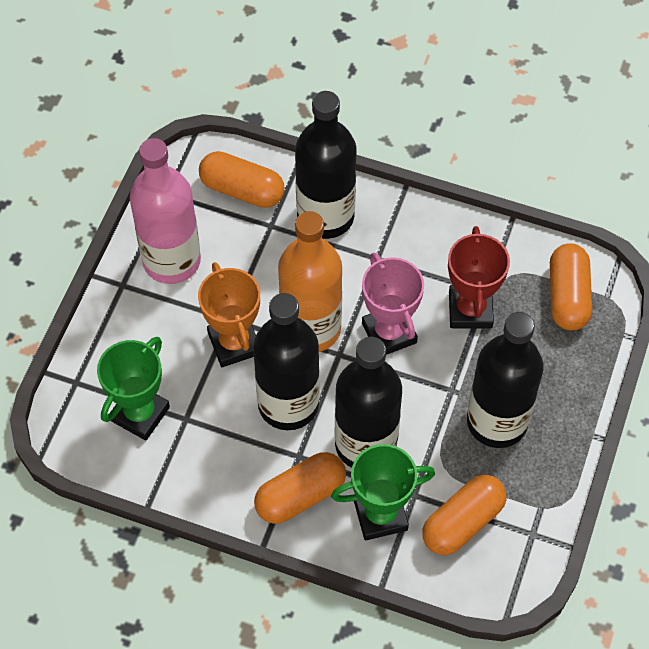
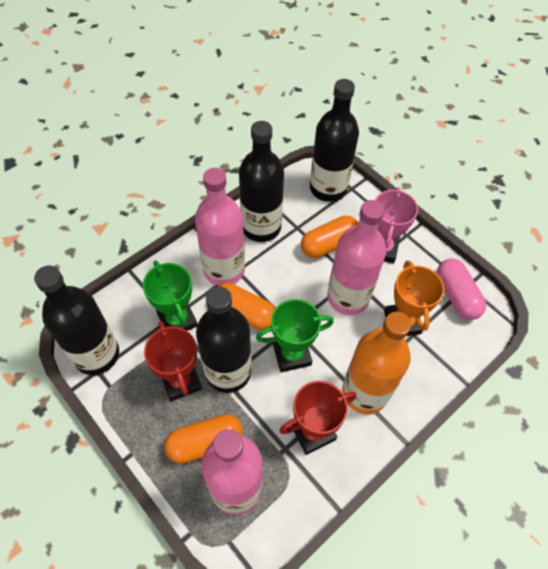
orange capsule: 4 -> 3
pink bottle: 1 -> 3
pink capsule: 0 -> 1
red trophy: 1 -> 2

